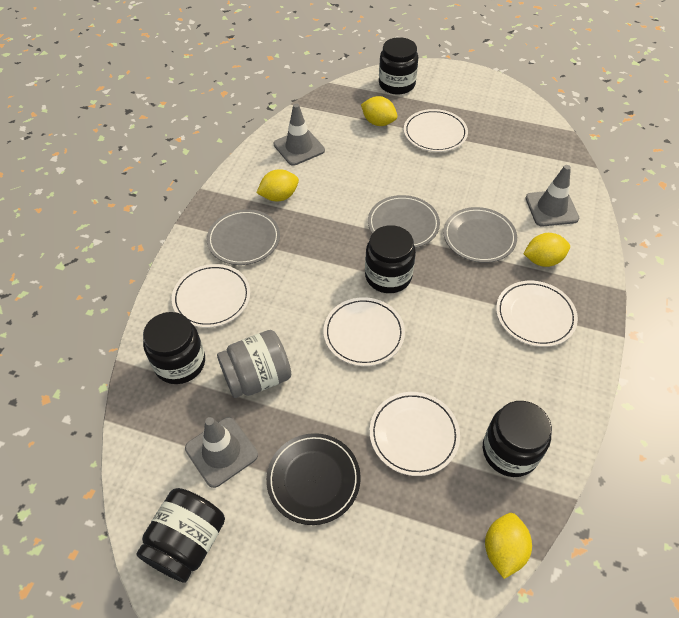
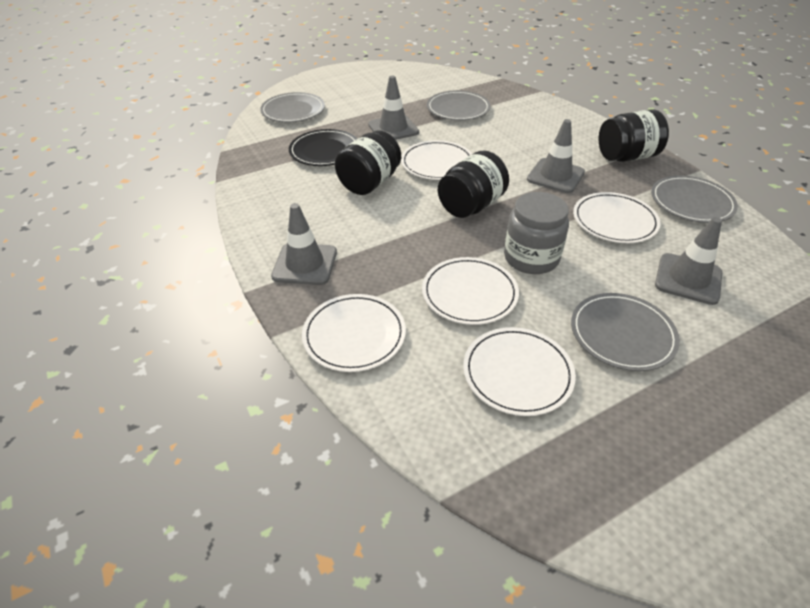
black jar: 5 -> 3
grey plate: 3 -> 4
grey traffic cone: 3 -> 4
yellow lemon: 4 -> 0

